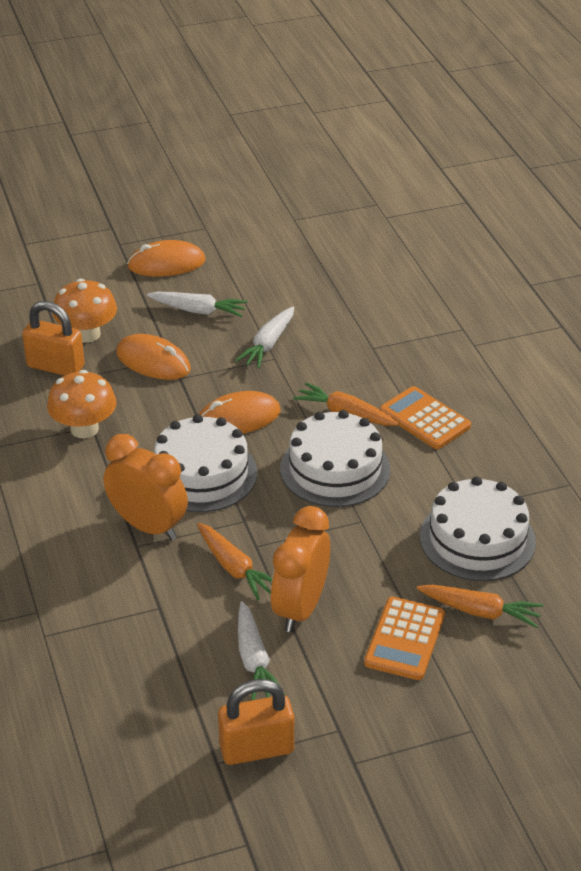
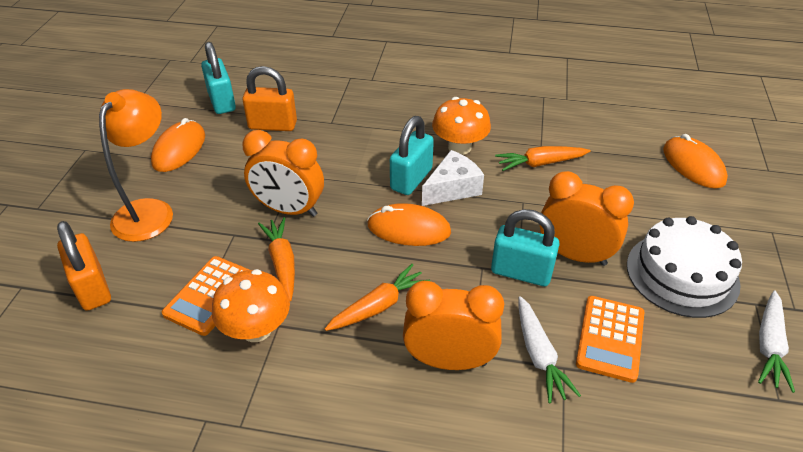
orange clock: 2 -> 3
orange lamp: 0 -> 1
turquoise padlock: 0 -> 3
white cake: 3 -> 1
white carrot: 3 -> 2
white cheese: 0 -> 1

